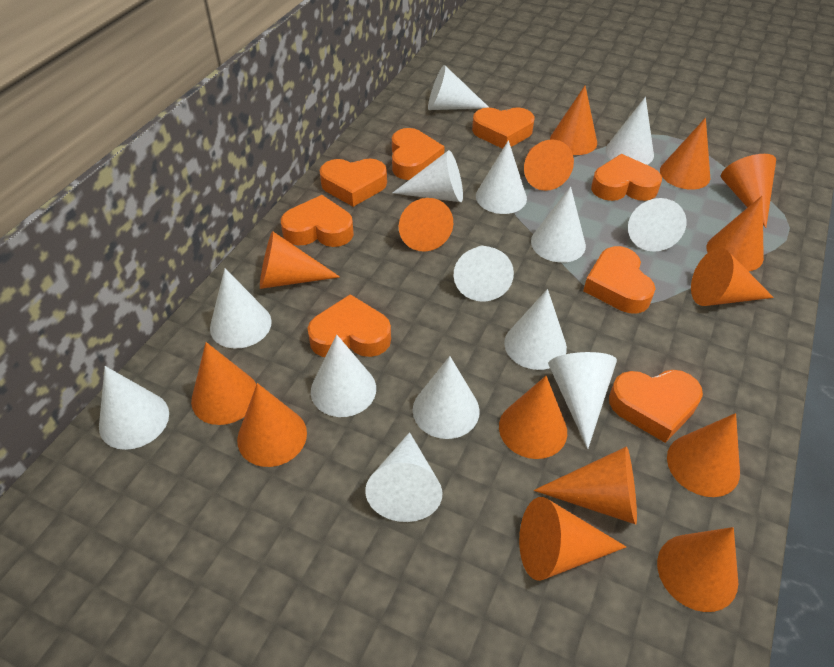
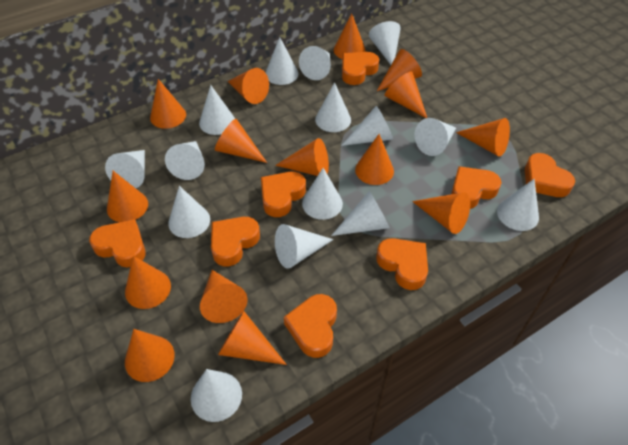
white cone: 14 -> 15

